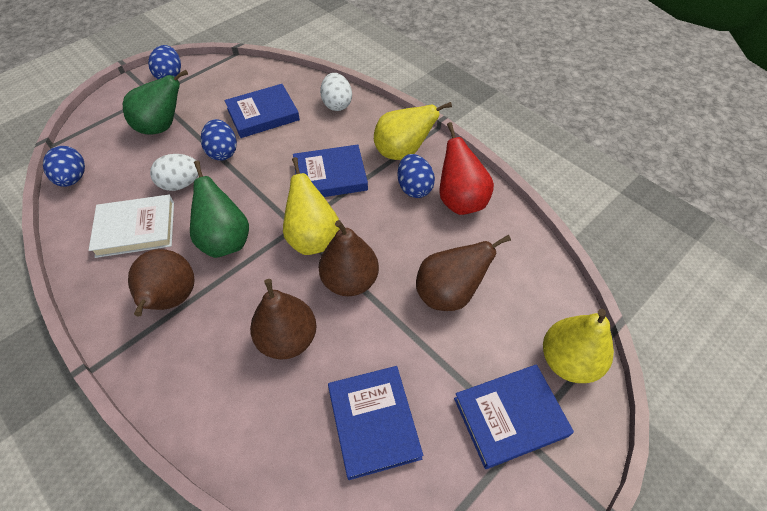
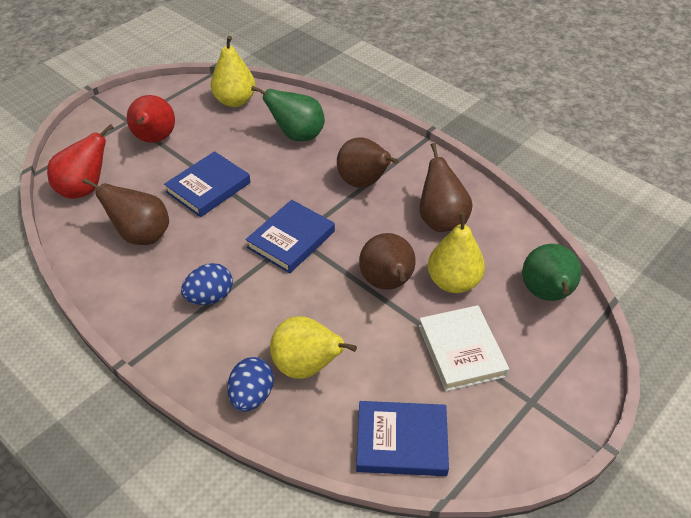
blue book: 4 -> 3
blue egg: 4 -> 2
red pear: 1 -> 2
white egg: 2 -> 0

